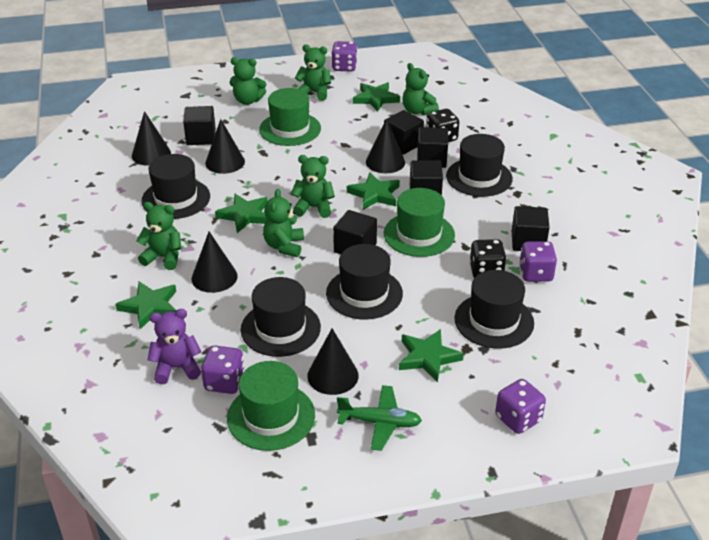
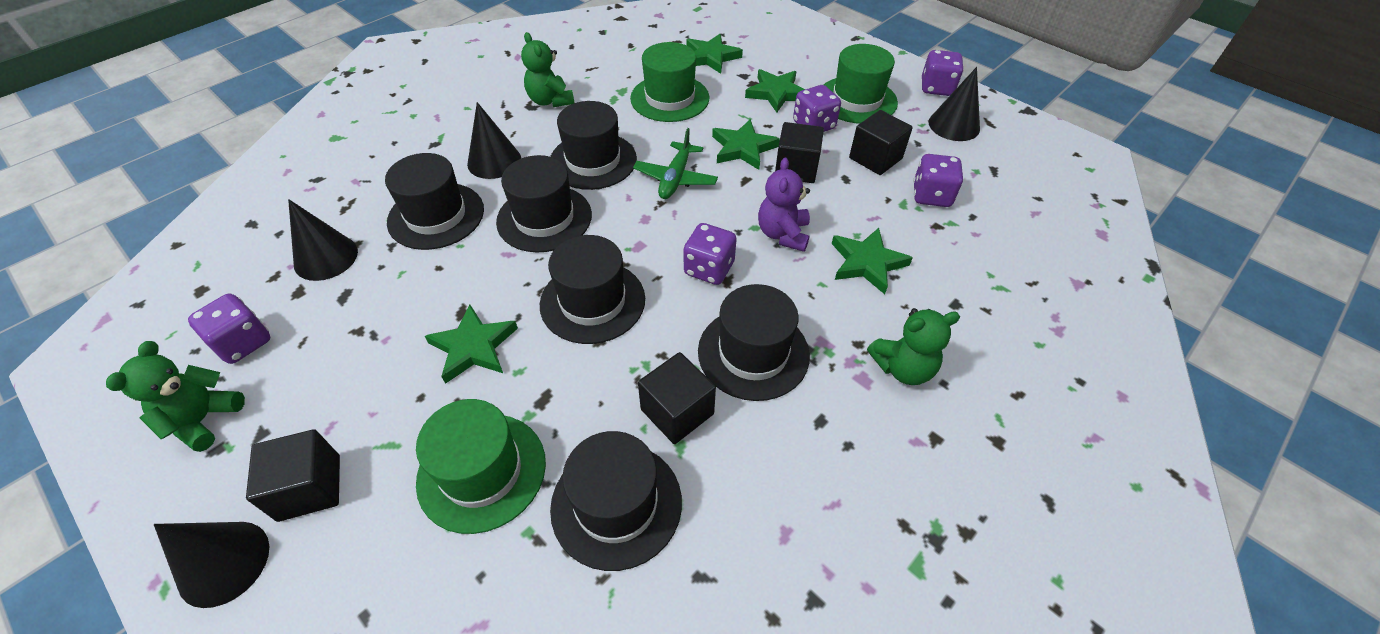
black cone: 5 -> 4
black cube: 6 -> 4
black dice: 2 -> 0
black hat: 5 -> 6
green teddy bear: 6 -> 3
purple dice: 4 -> 5

